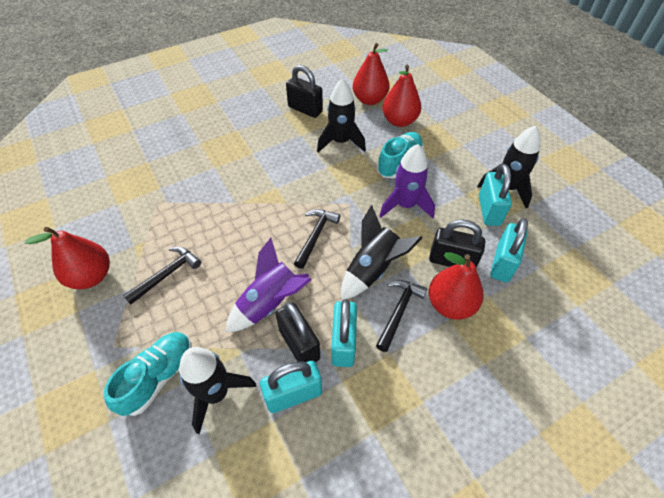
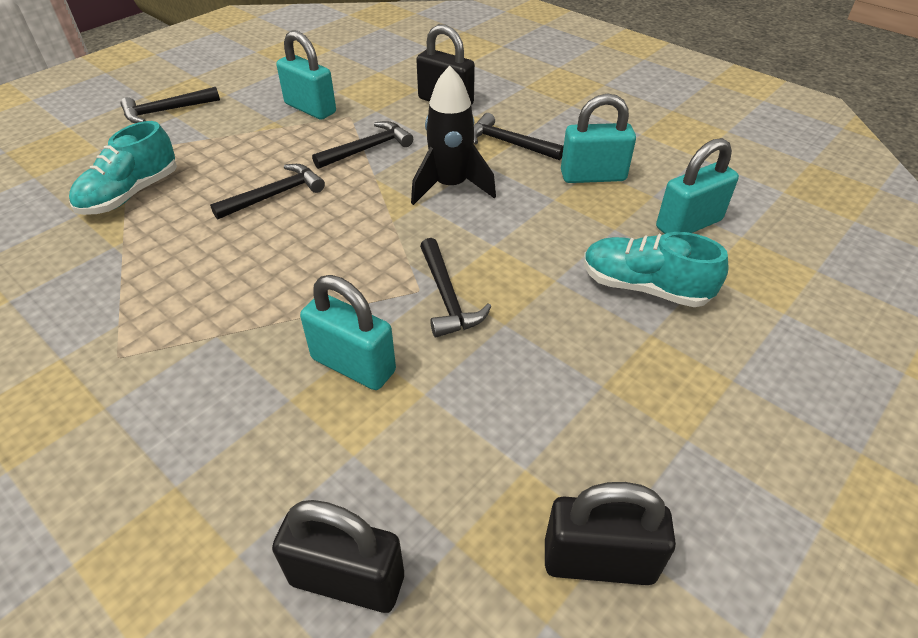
black hammer: 3 -> 5
black rocket: 4 -> 1
purple rocket: 2 -> 0
red pear: 4 -> 0

